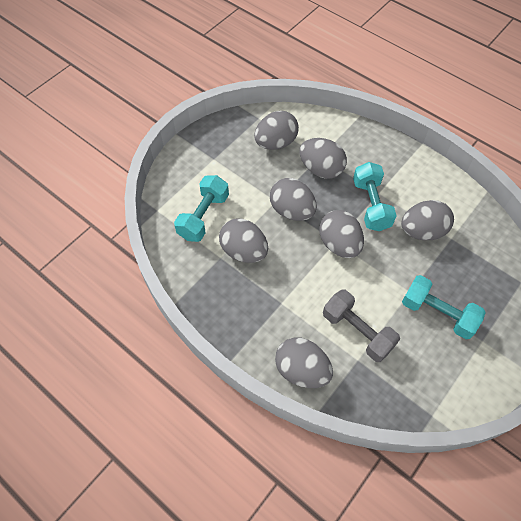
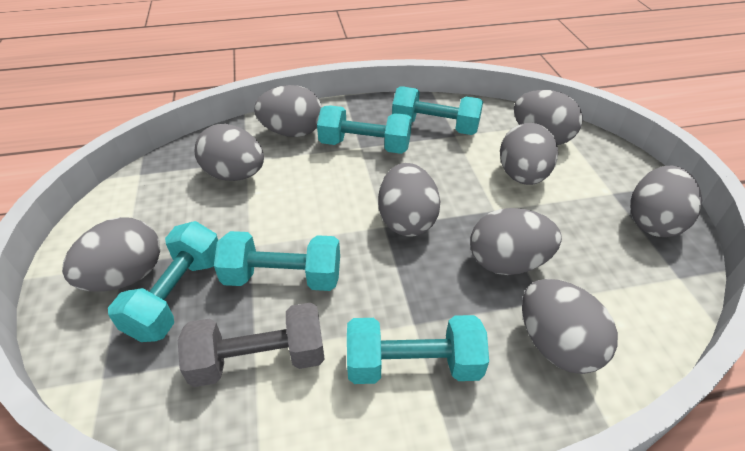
grey egg: 7 -> 9
turquoise dumbbell: 3 -> 5

